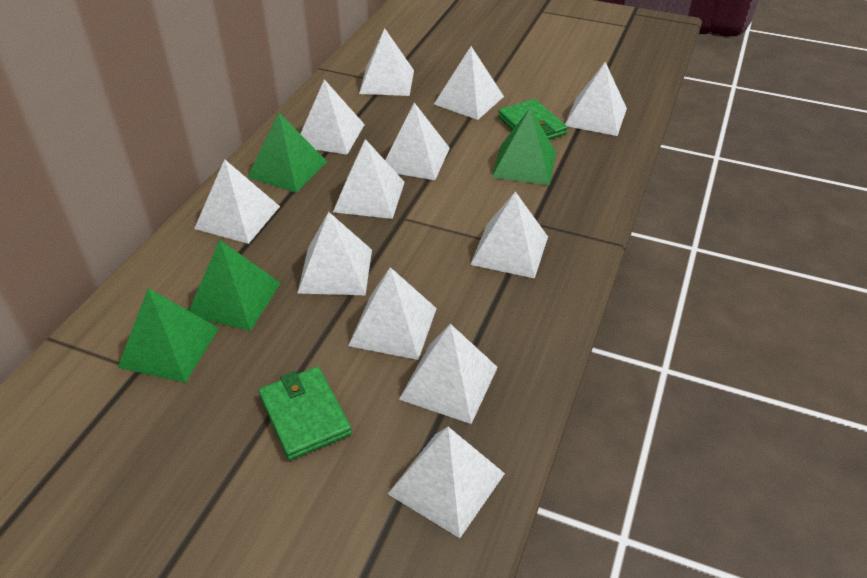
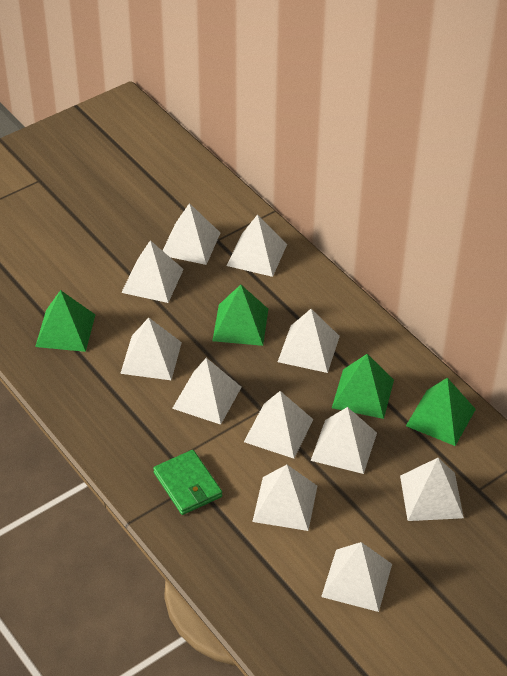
green wallet: 2 -> 1
white pyramid: 12 -> 11

